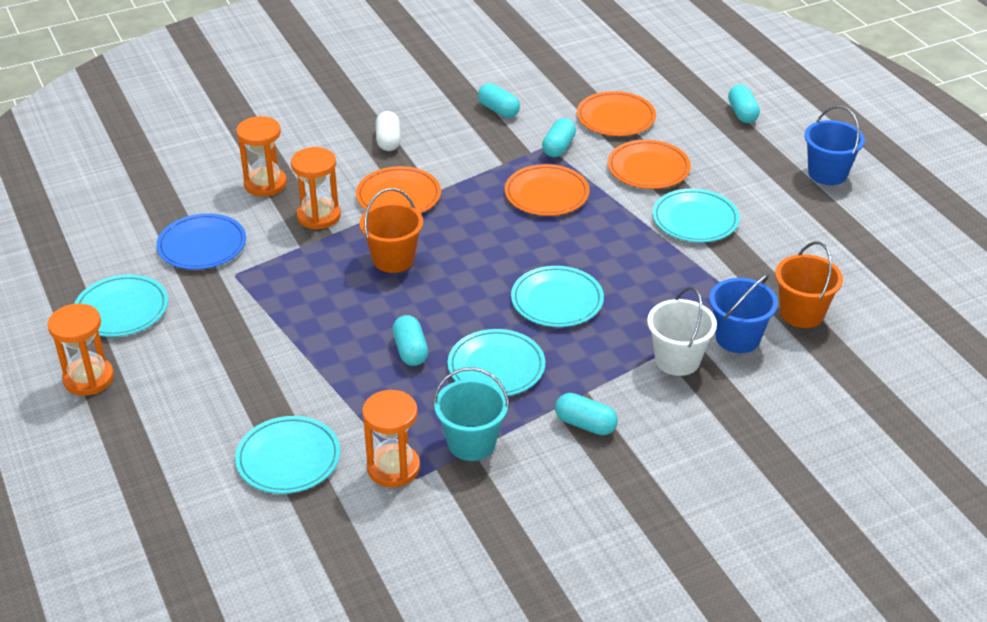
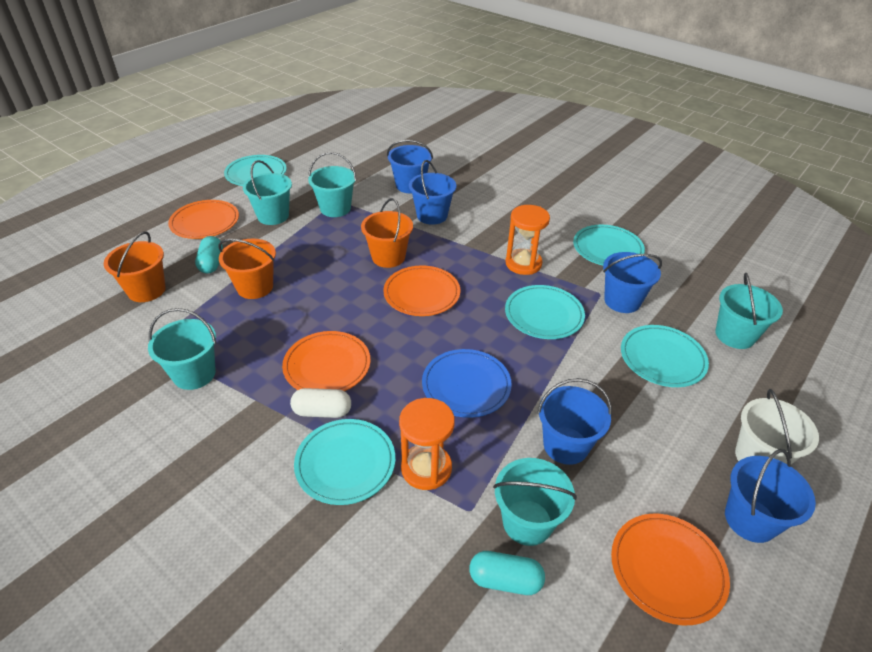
blue bucket: 2 -> 5
orange bucket: 2 -> 3
orange hourglass: 4 -> 2
turquoise bucket: 1 -> 5
turquoise capsule: 5 -> 2

